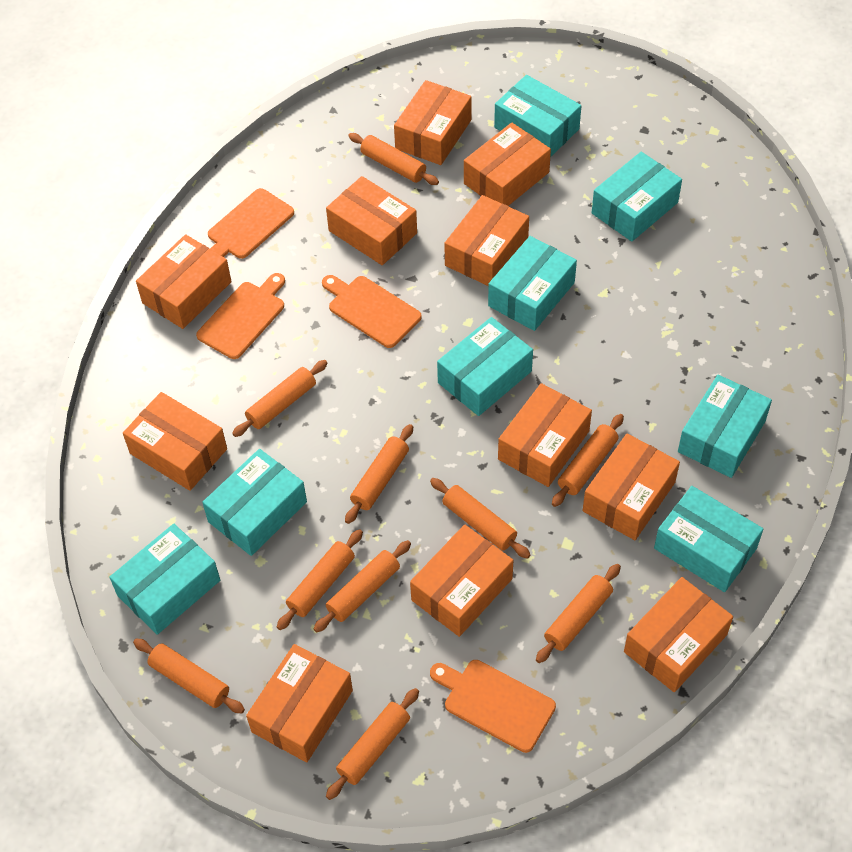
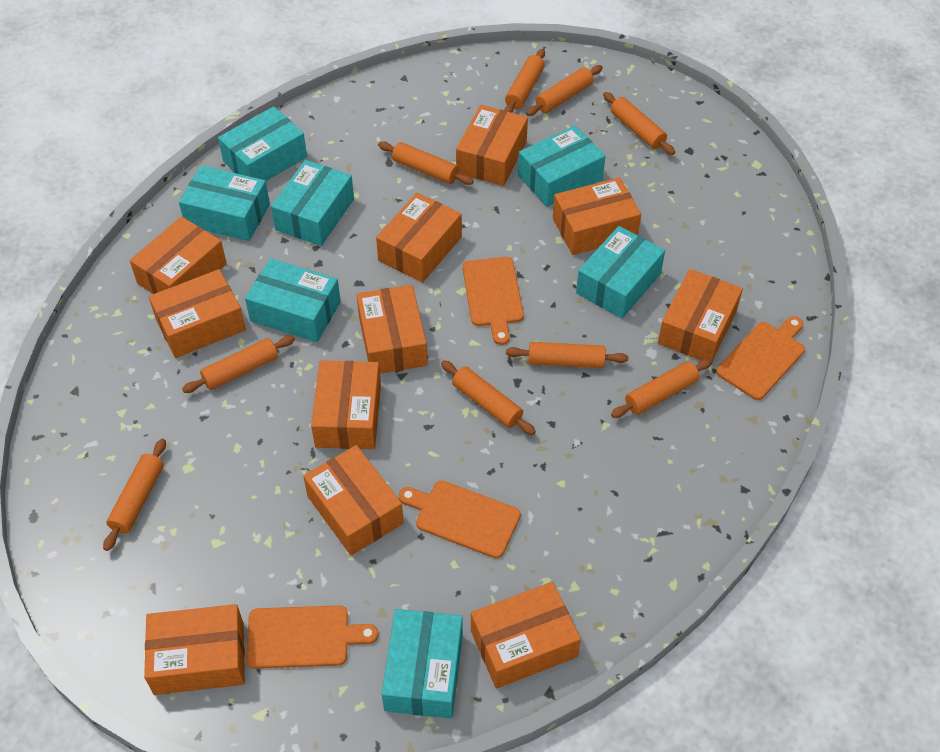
orange rolling pin: 10 -> 9
turquoise box: 8 -> 7

